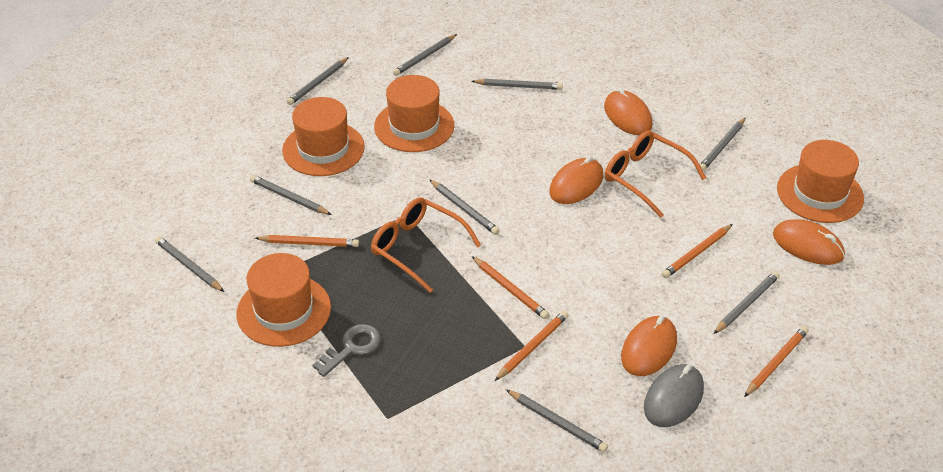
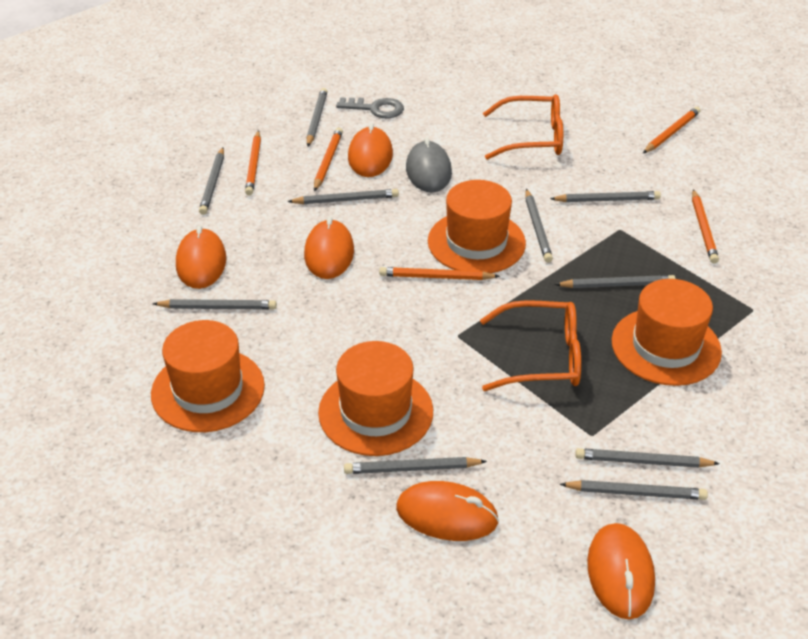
grey pencil: 9 -> 10
orange mouse: 4 -> 5

